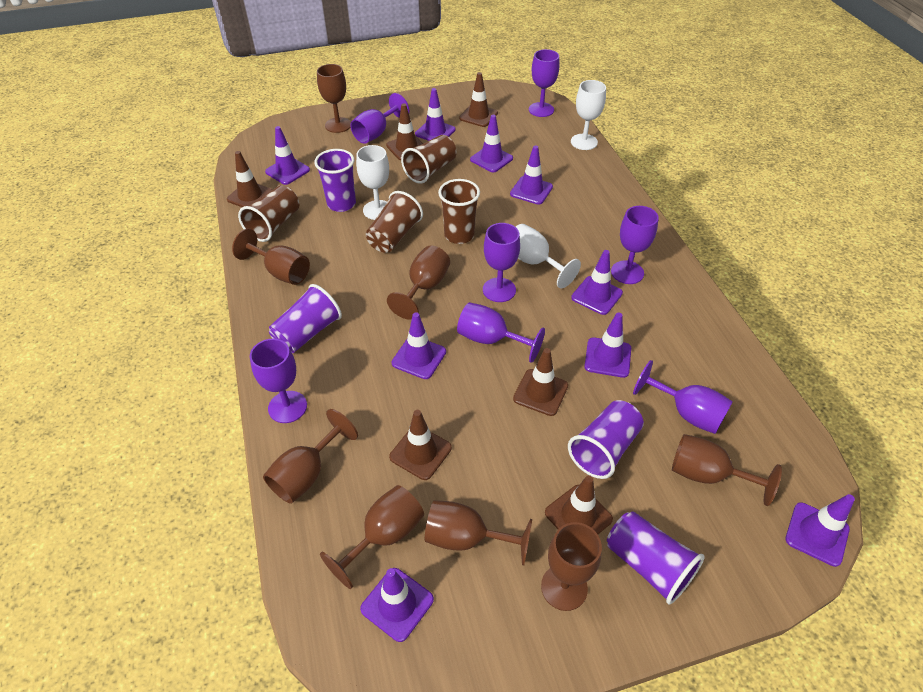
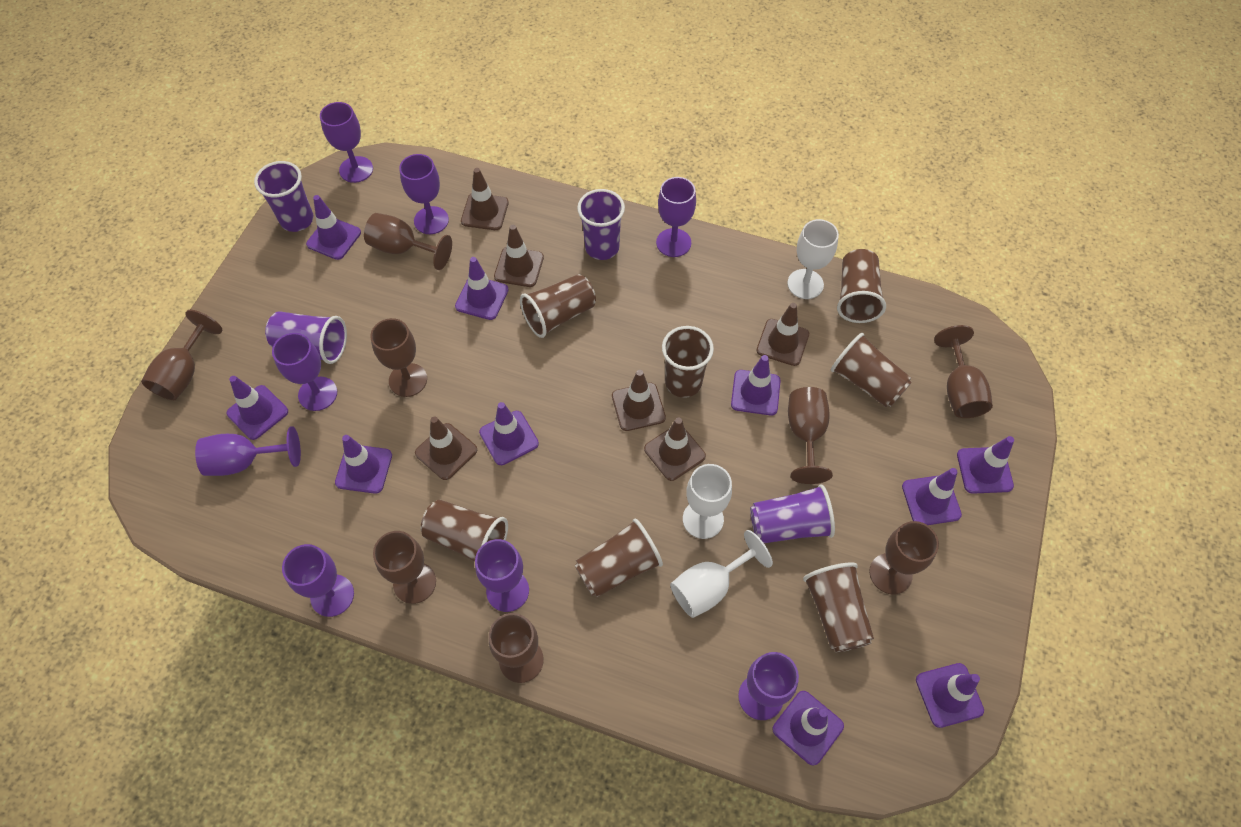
brown cup: 4 -> 7
purple goblet: 7 -> 8
purple traffic cone: 9 -> 10

